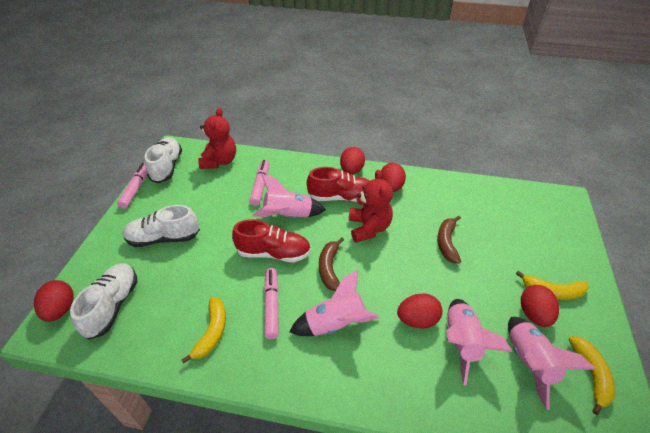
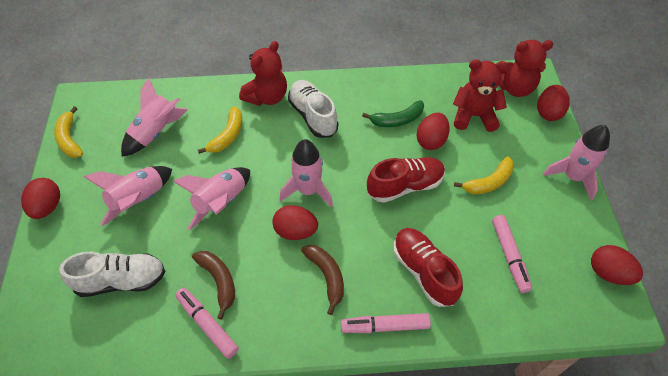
green banana: 0 -> 1
pink rocket: 4 -> 5
red teddy bear: 2 -> 3
white shoe: 3 -> 2

